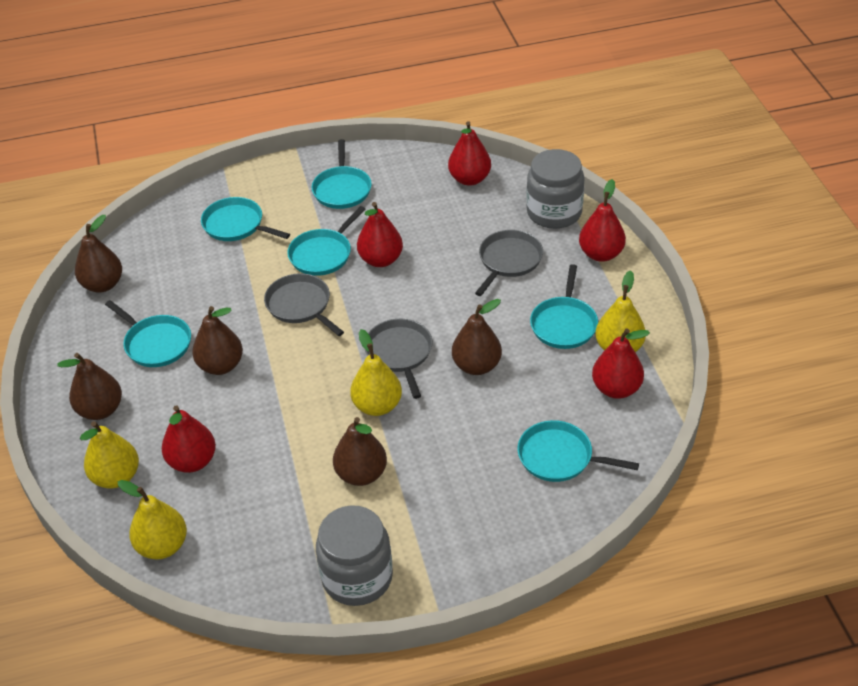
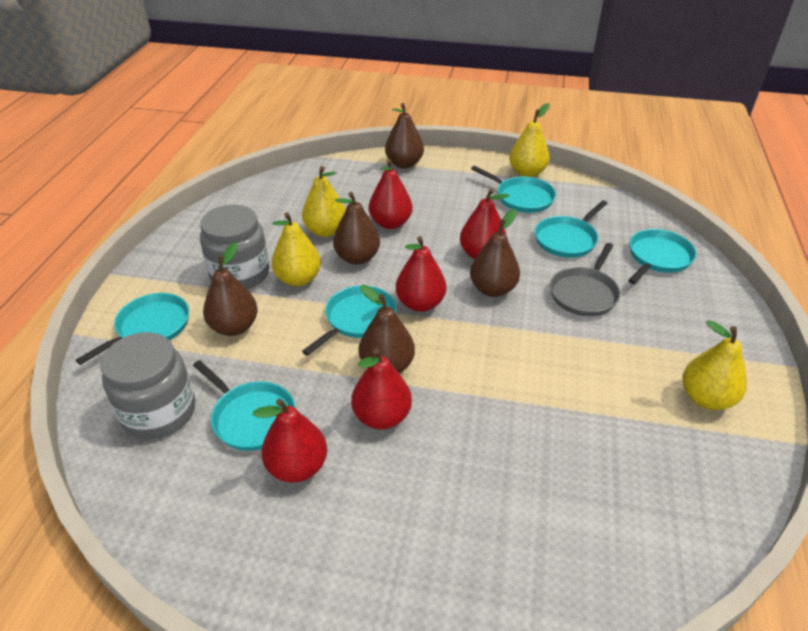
grey pan: 3 -> 1

